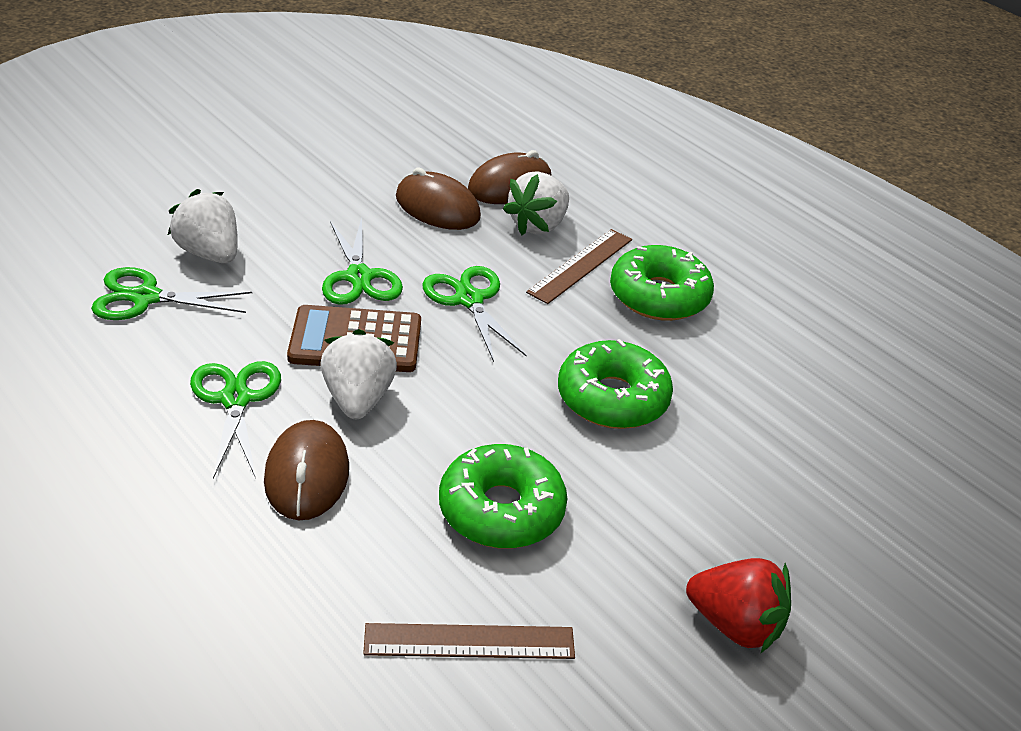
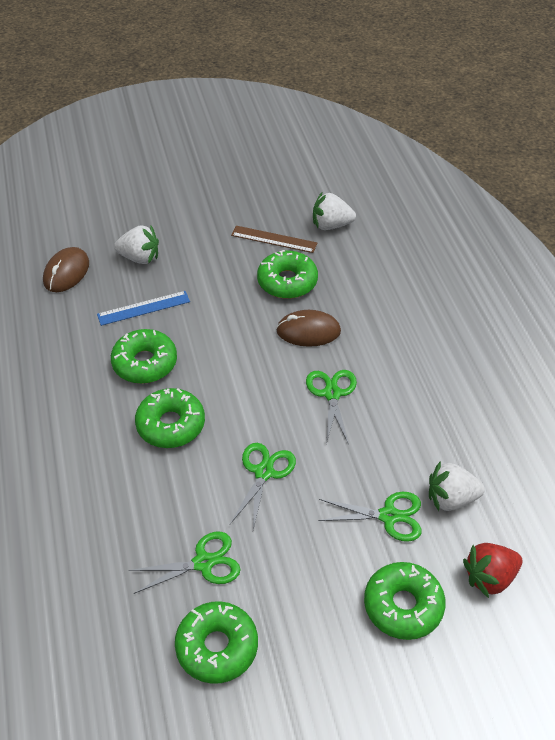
blue ruler: 0 -> 1
brown calculator: 1 -> 0
brown mouse: 3 -> 2
brown ruler: 2 -> 1
green donut: 3 -> 5

